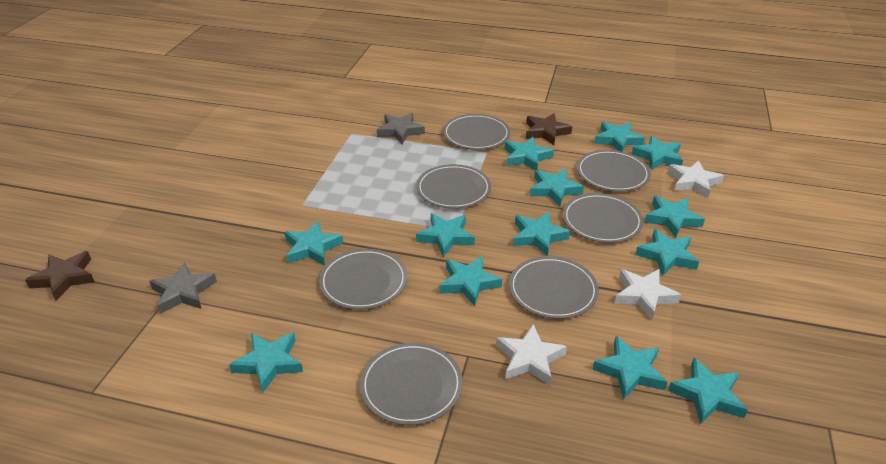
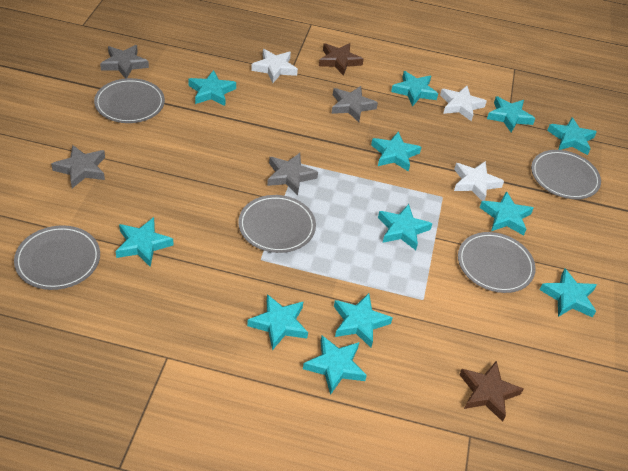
grey plate: 7 -> 5
grey star: 2 -> 4
turquoise star: 13 -> 12

